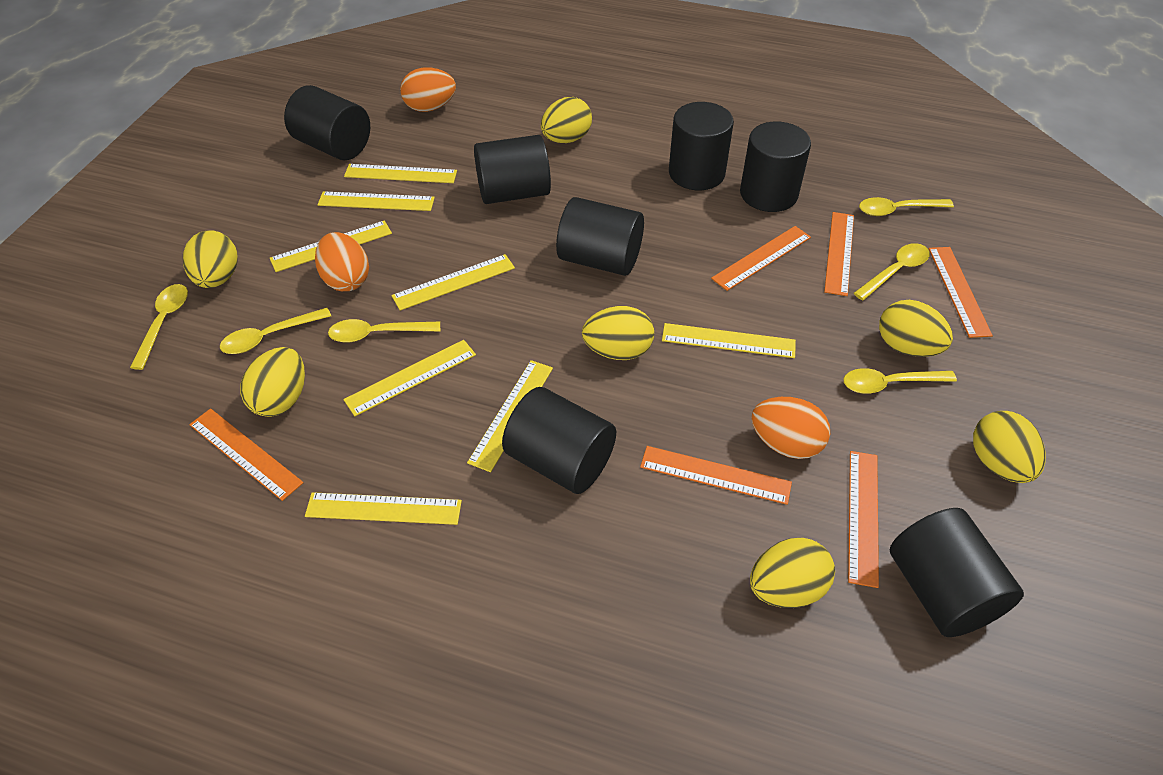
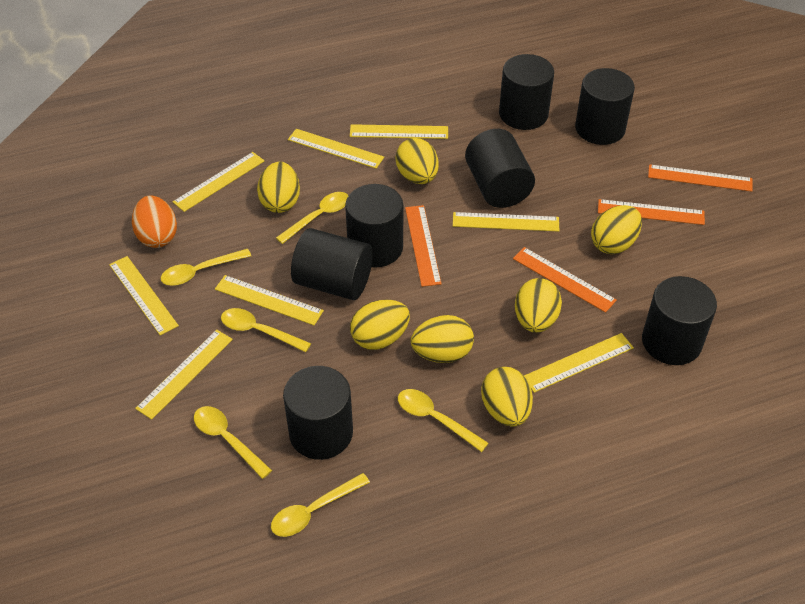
orange egg: 3 -> 1
orange ruler: 6 -> 4

